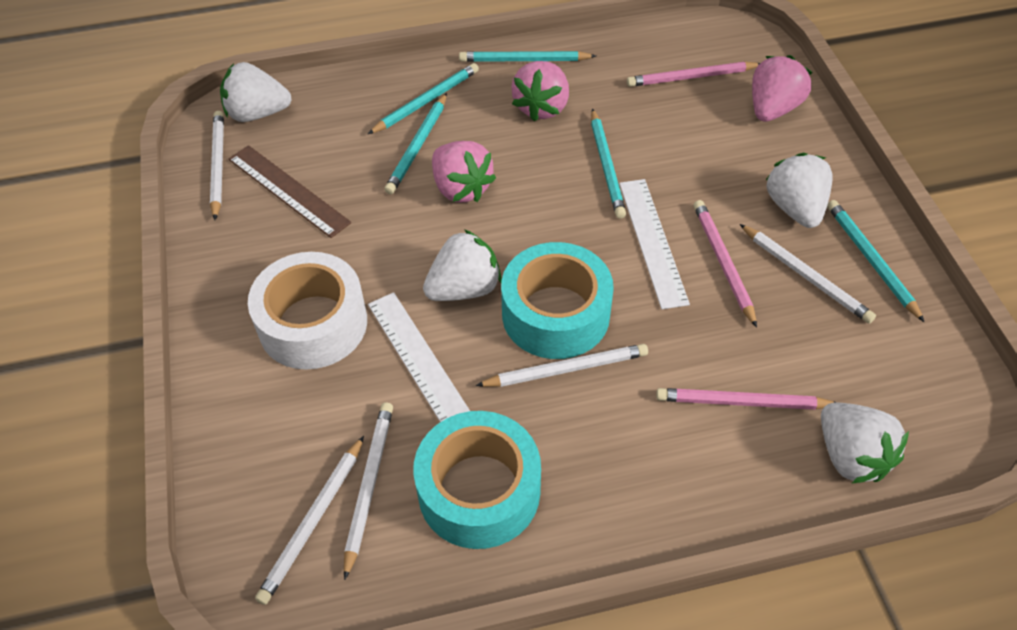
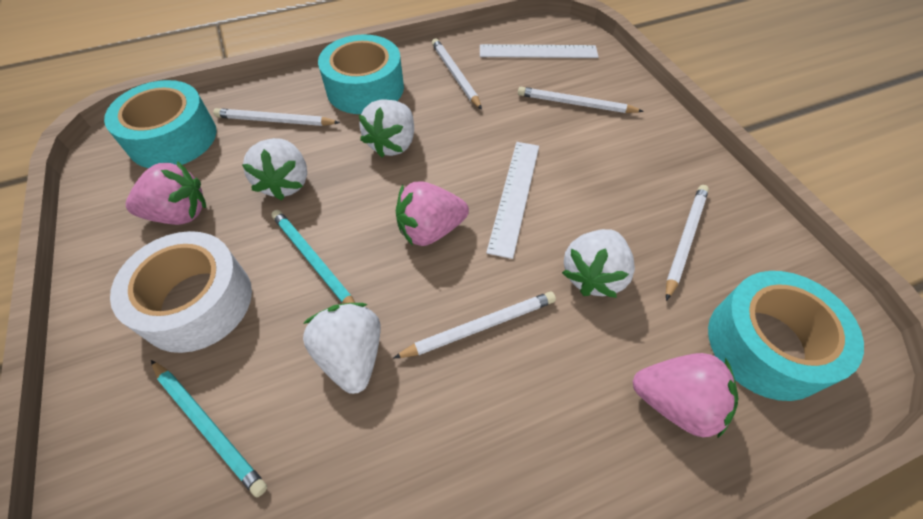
brown ruler: 1 -> 0
pink pencil: 3 -> 0
turquoise pencil: 5 -> 2
turquoise tape: 2 -> 3

